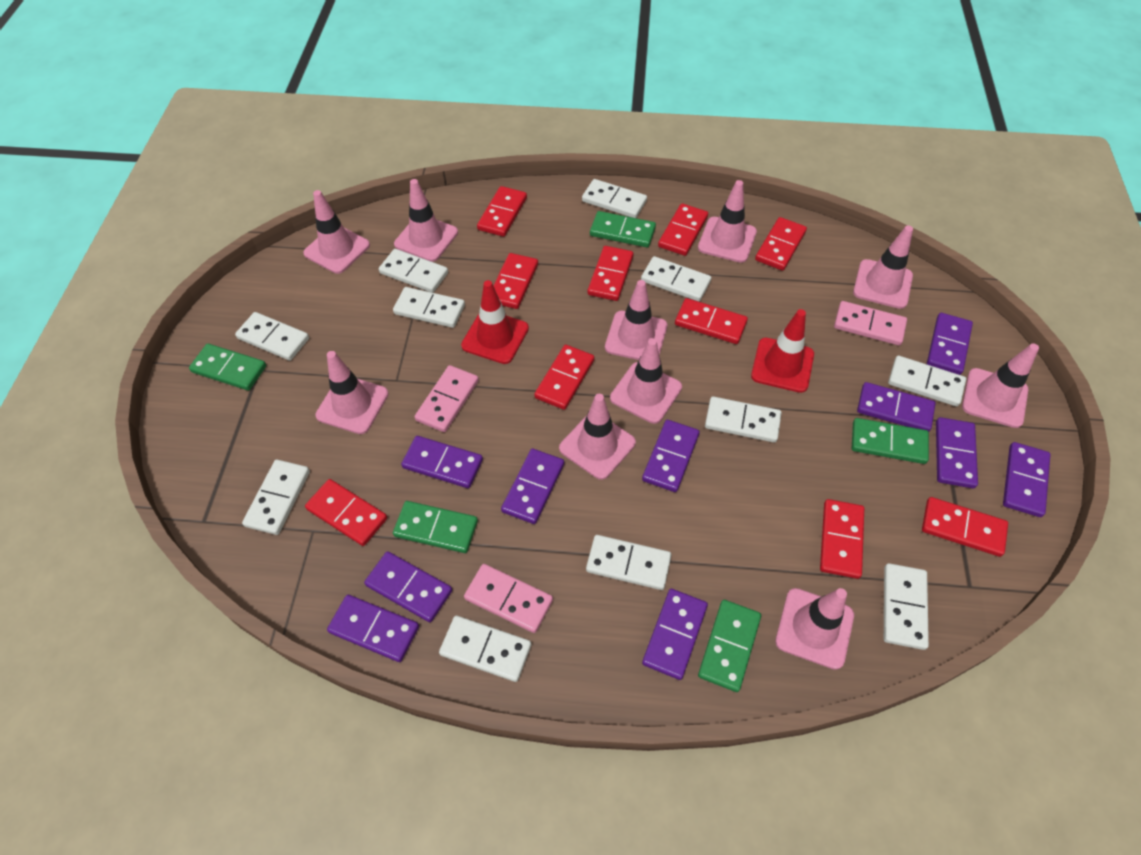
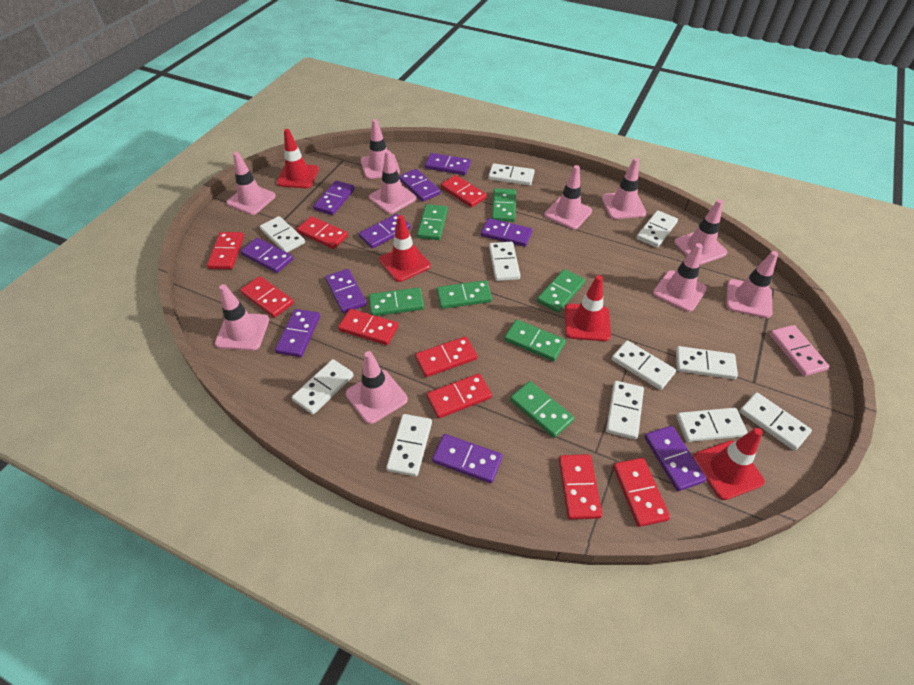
green domino: 5 -> 7
pink domino: 3 -> 1
red domino: 10 -> 9
red traffic cone: 2 -> 4

